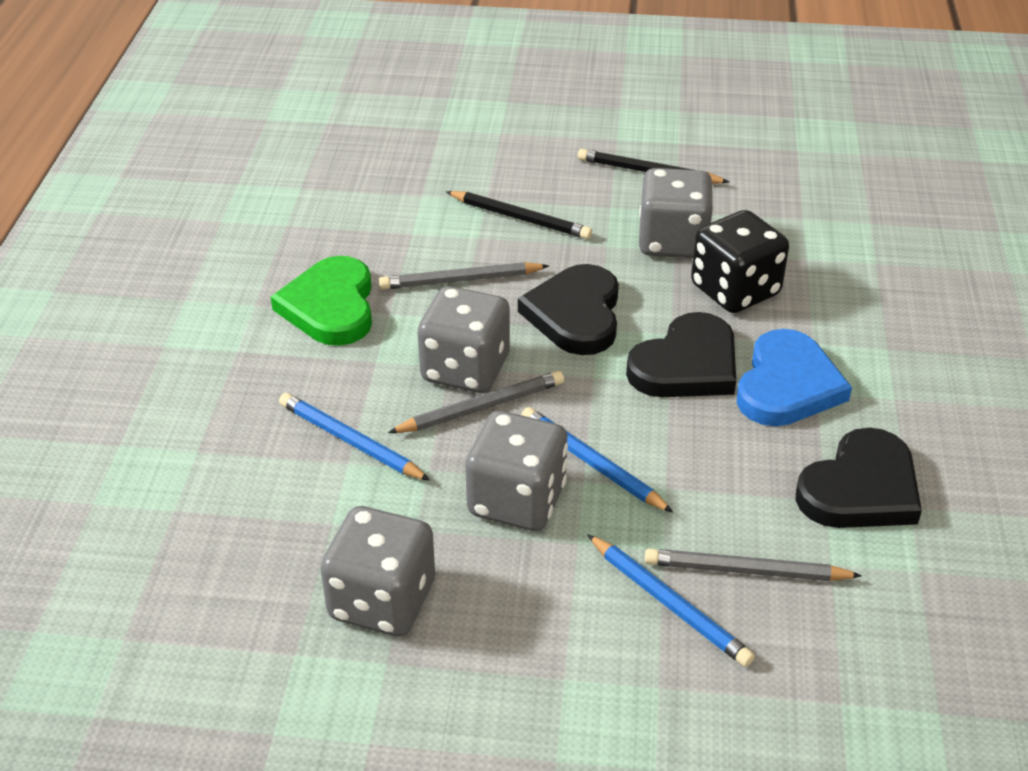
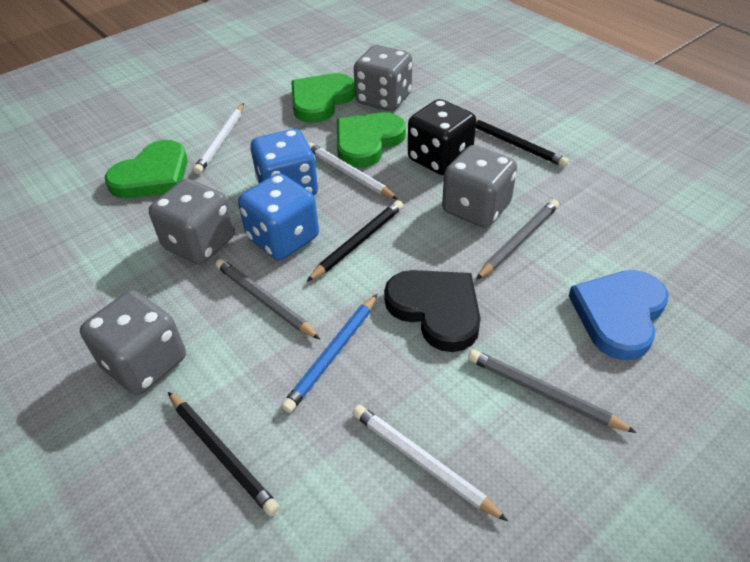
black heart: 3 -> 1
black pencil: 2 -> 3
blue dice: 0 -> 2
blue pencil: 3 -> 1
green heart: 1 -> 3
white pencil: 0 -> 3

